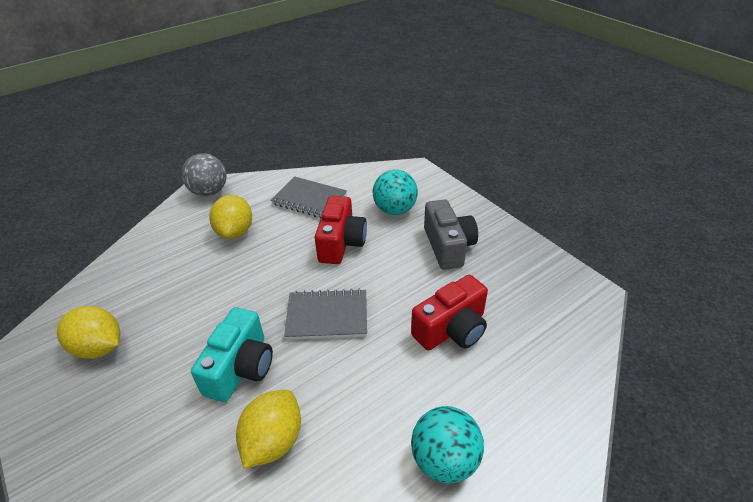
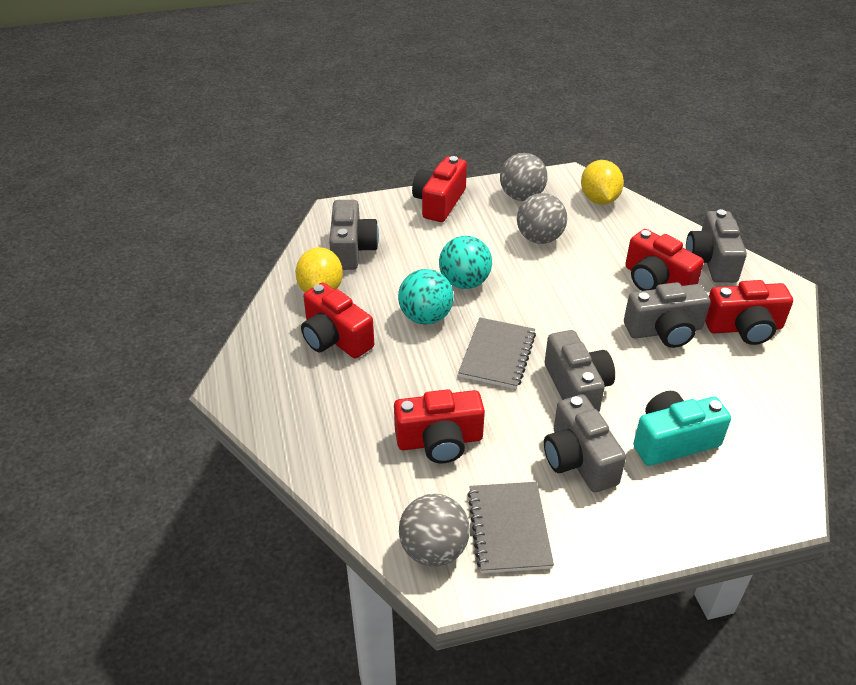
grey ball: 1 -> 3
grey camera: 1 -> 5
red camera: 2 -> 5
yellow lemon: 3 -> 2

